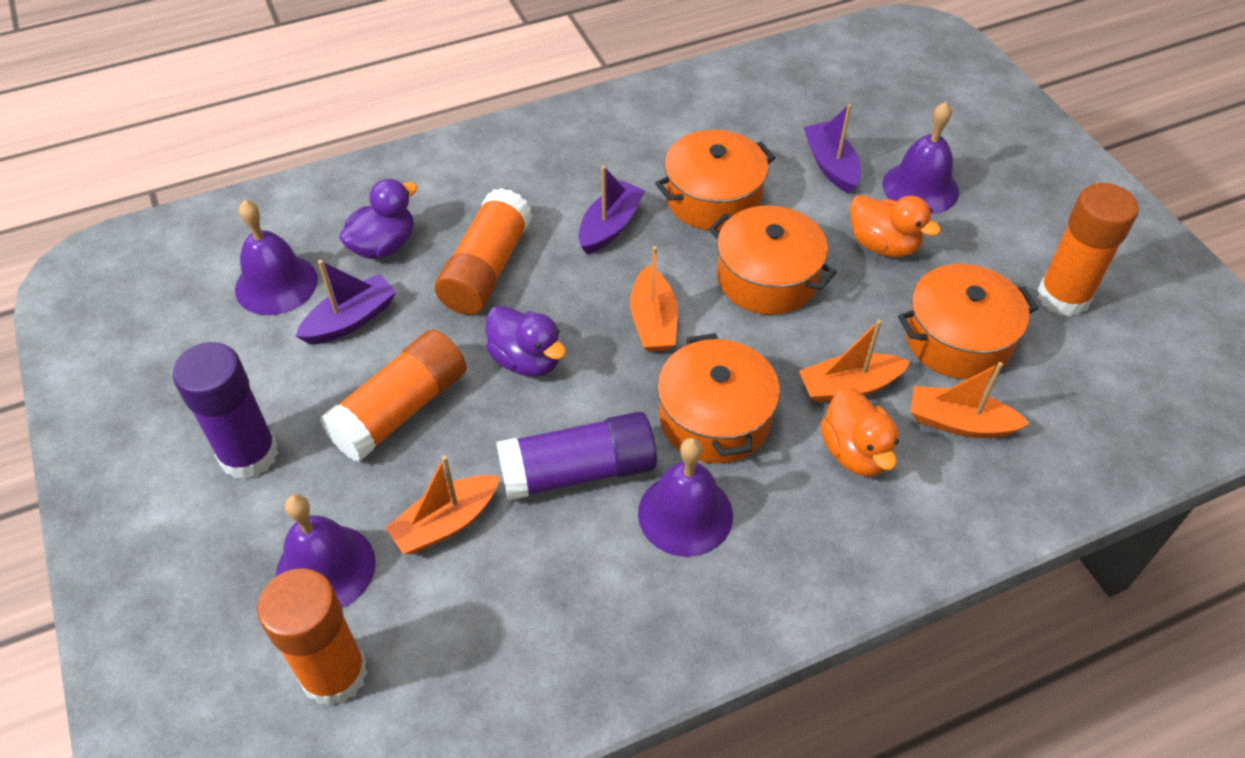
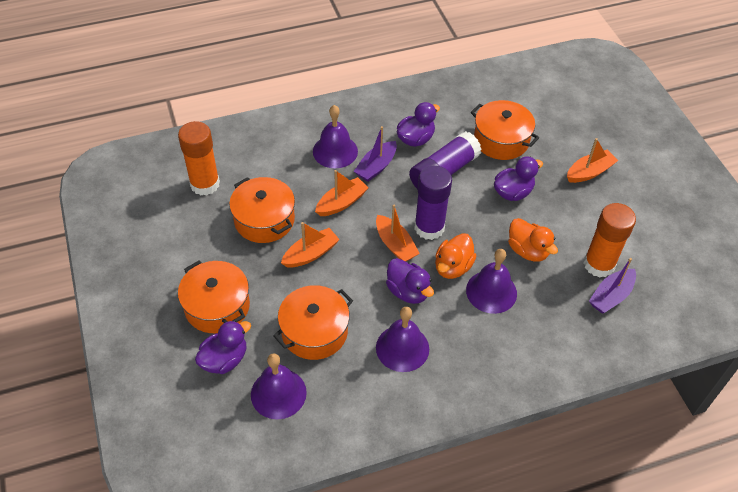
orange glue stick: 4 -> 2
purple boat: 3 -> 2
purple duck: 2 -> 4

